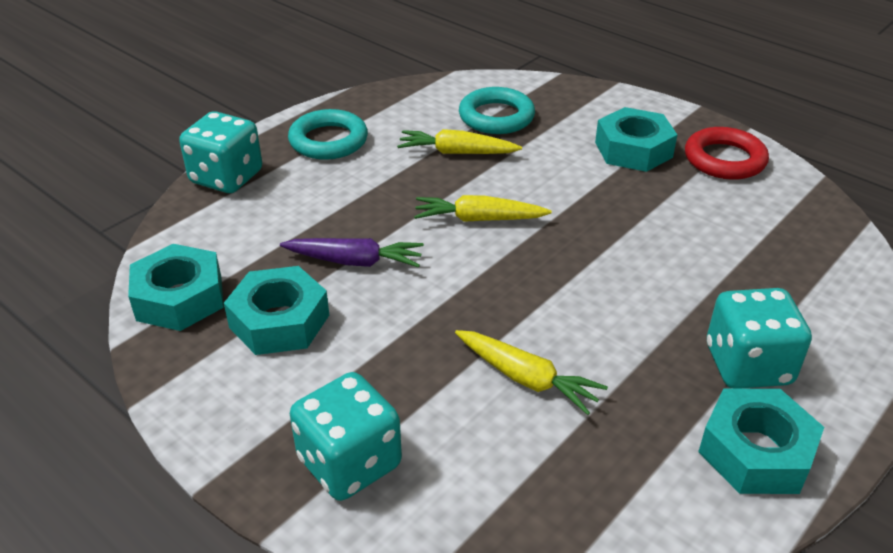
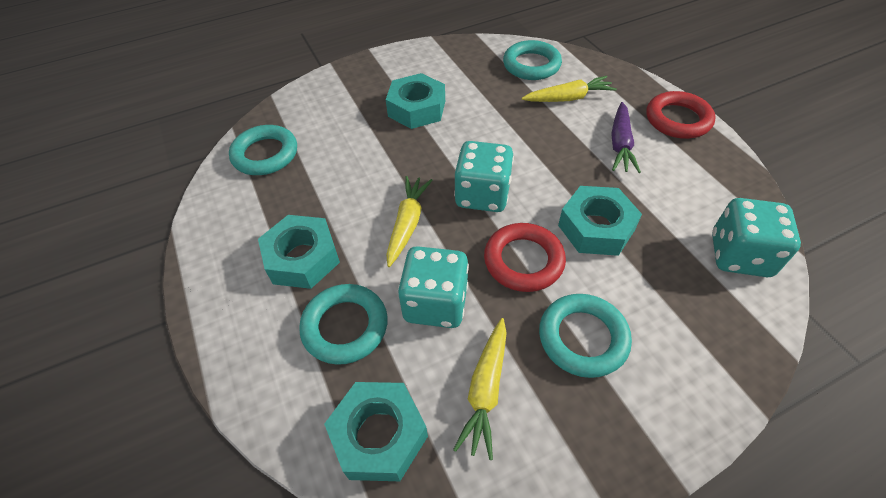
red ring: 1 -> 2
turquoise ring: 2 -> 4

